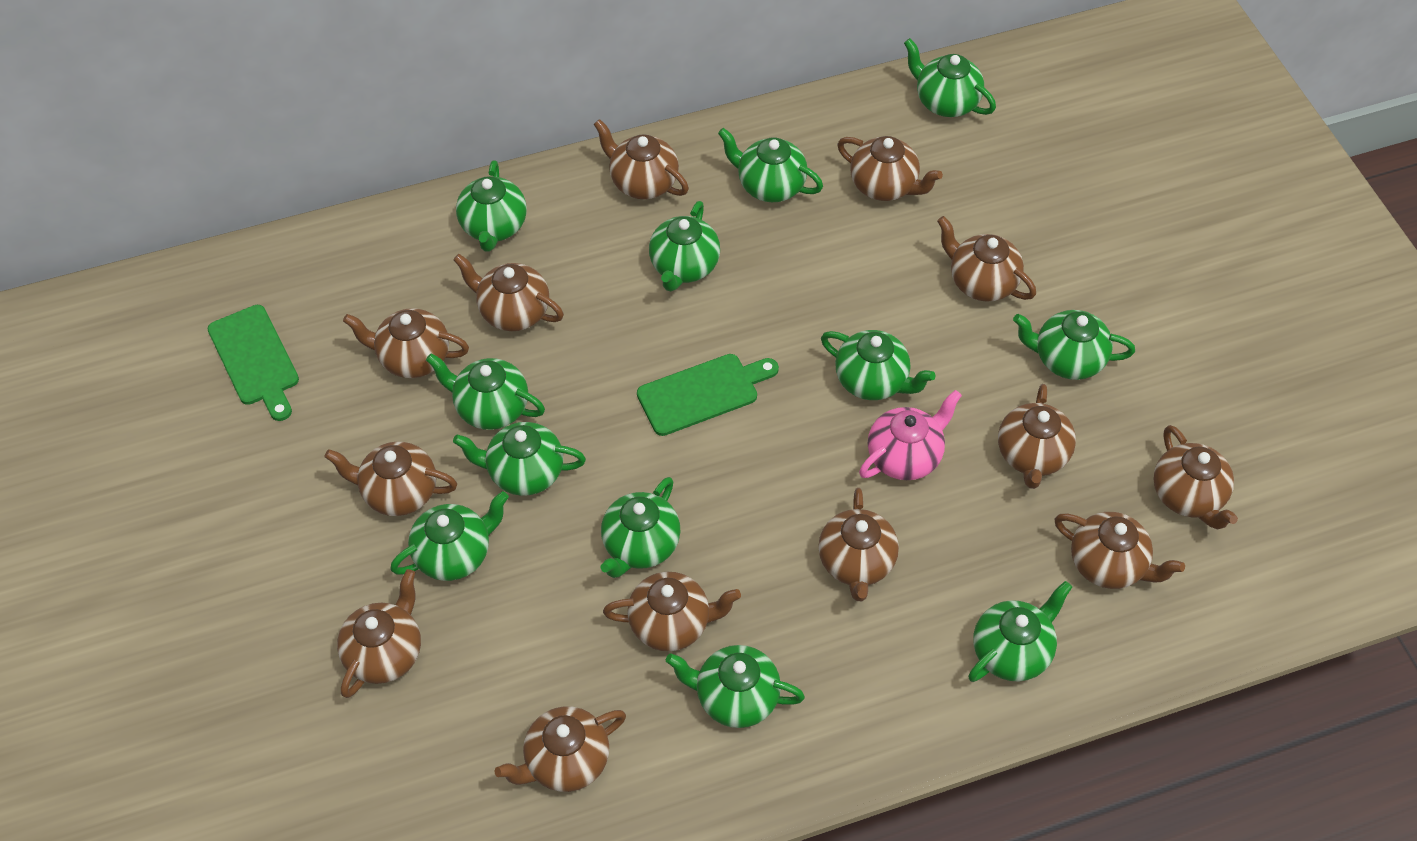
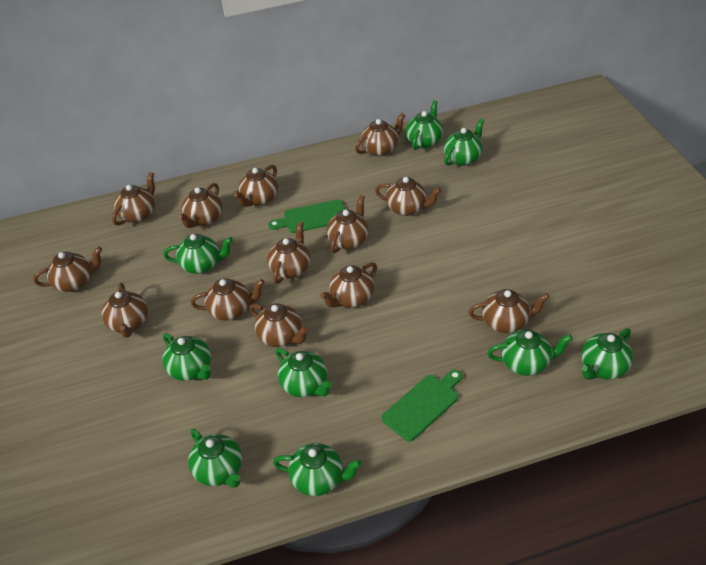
green teapot: 12 -> 9
pink teapot: 1 -> 0

